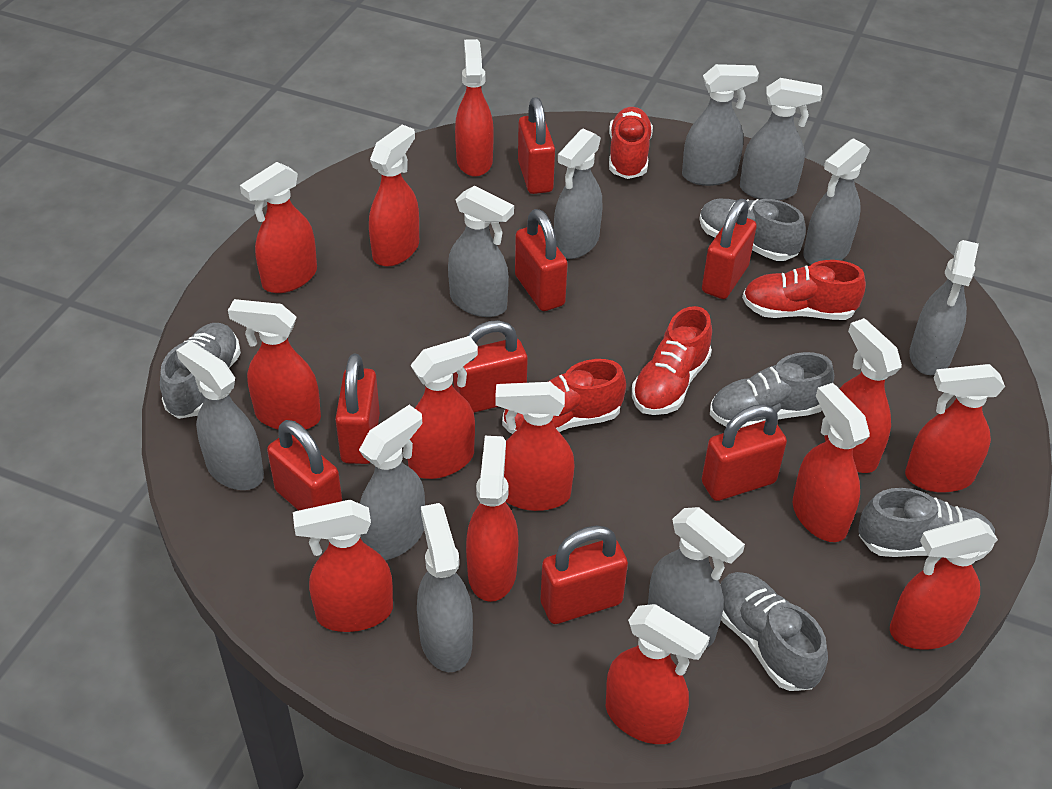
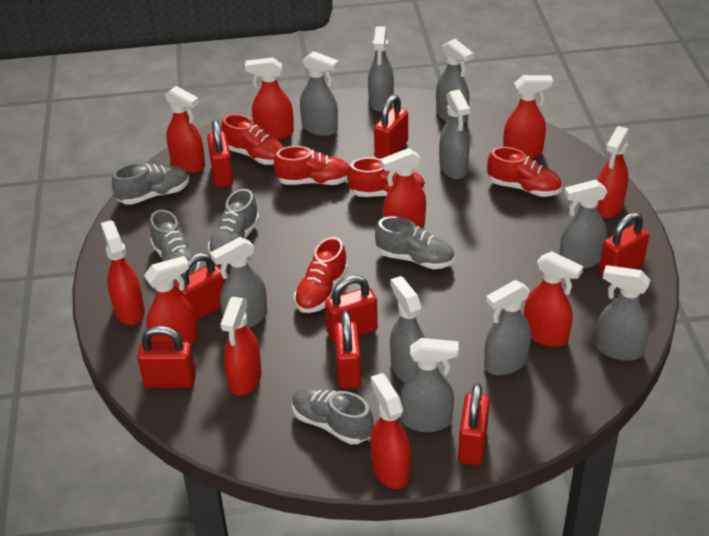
red shoe: 4 -> 5
red spray bottle: 13 -> 10

